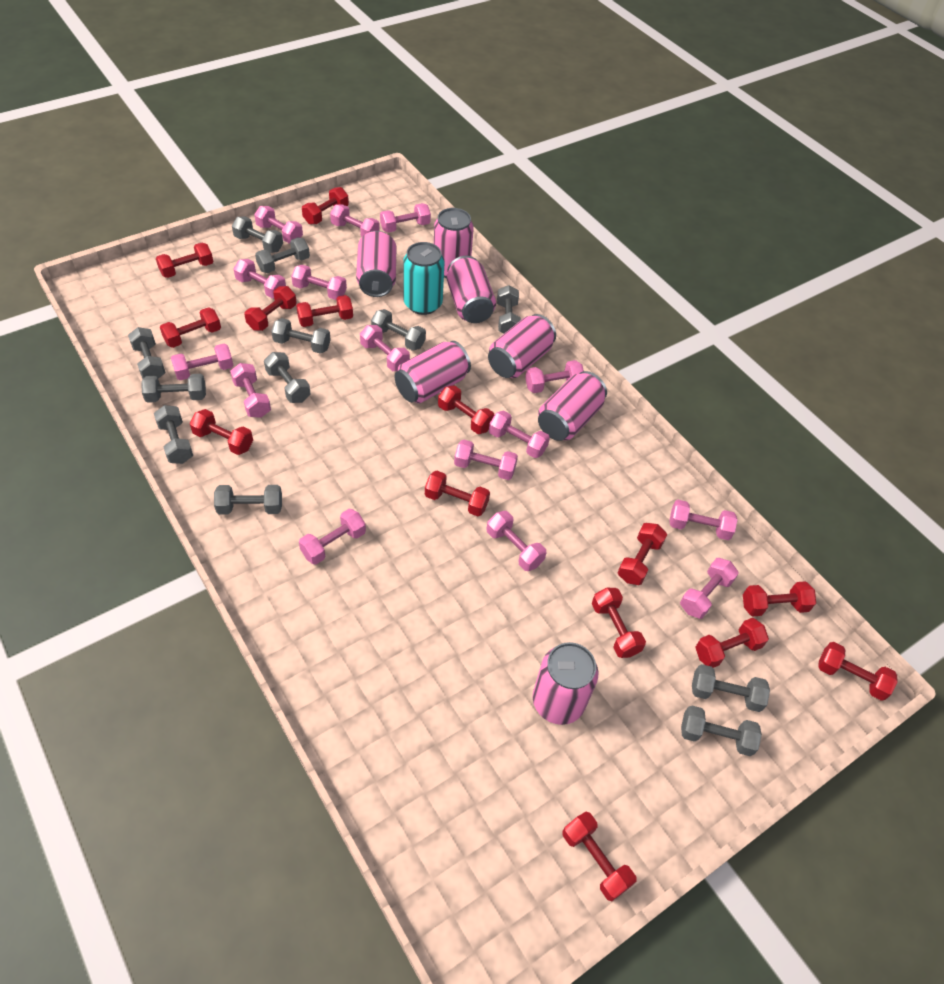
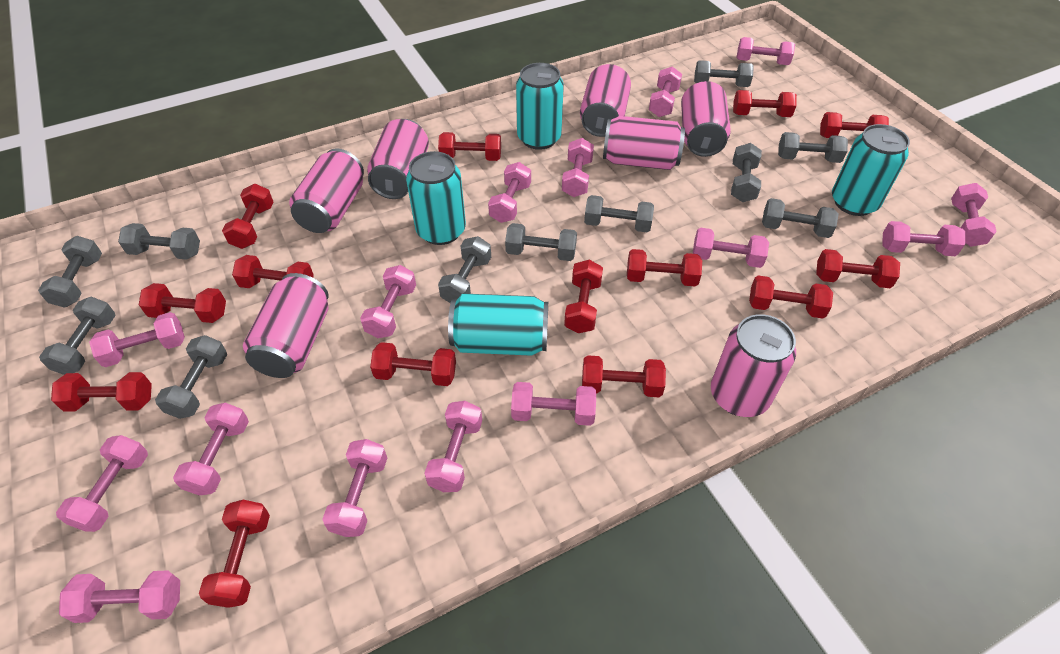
grey dumbbell: 12 -> 11
turquoise can: 1 -> 4

